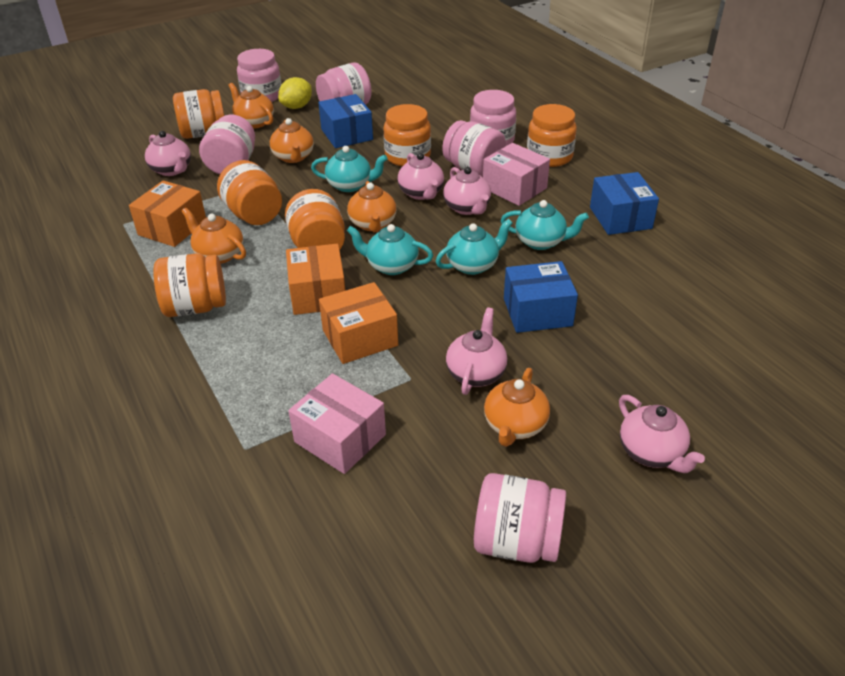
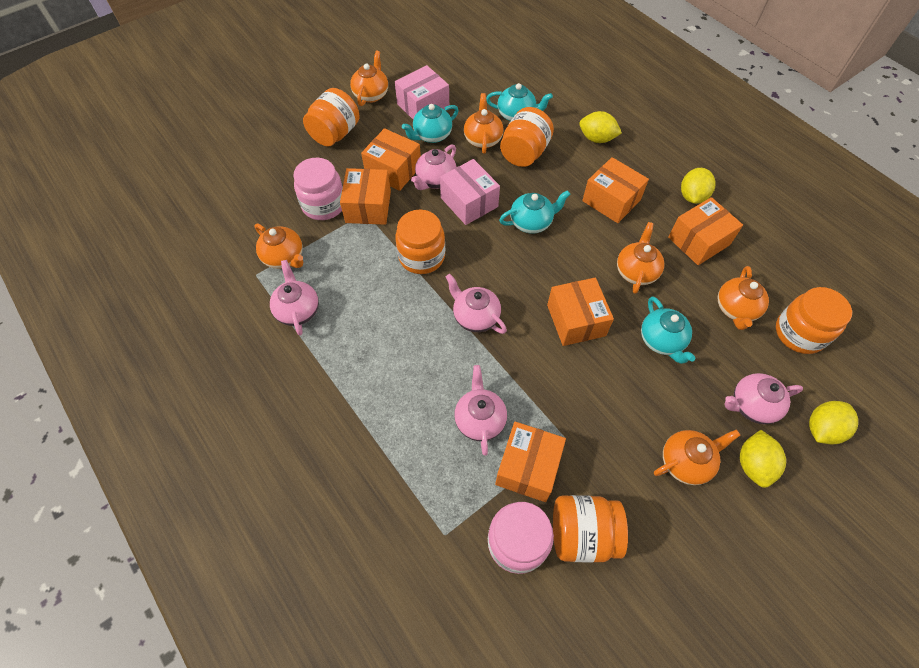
blue box: 3 -> 0
orange box: 3 -> 6
orange jar: 6 -> 5
orange teapot: 5 -> 6
pink jar: 6 -> 2
yellow lemon: 1 -> 4

